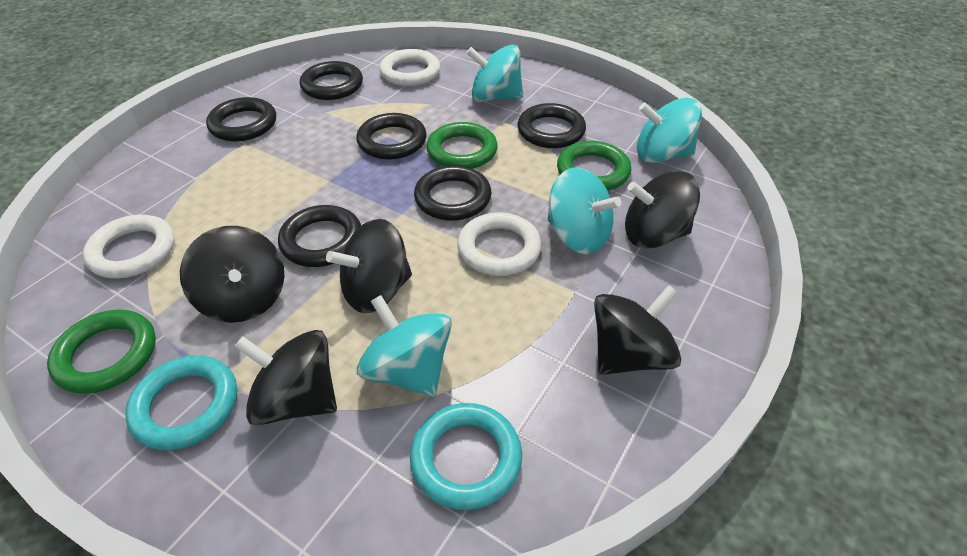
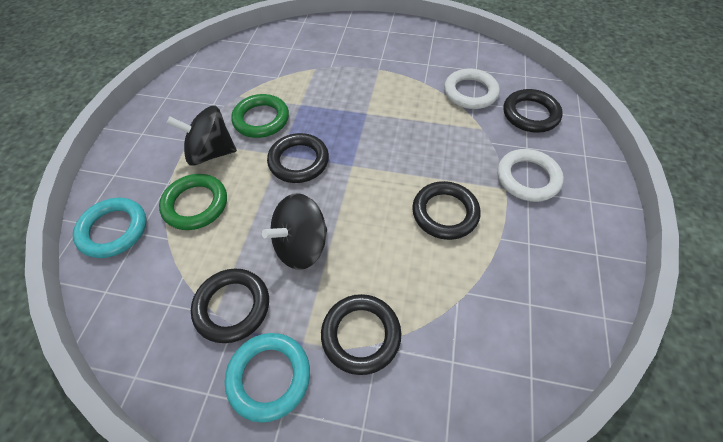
black ring: 6 -> 5
black spinning top: 5 -> 2
green ring: 3 -> 2
turquoise spinning top: 4 -> 0
white ring: 3 -> 2

